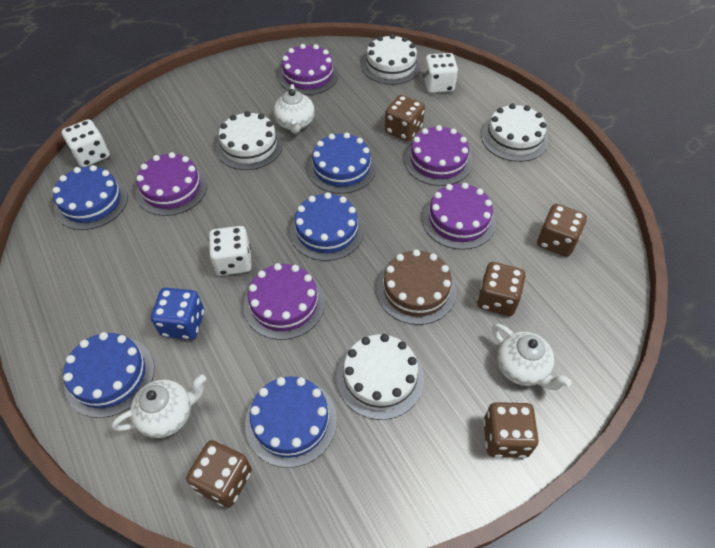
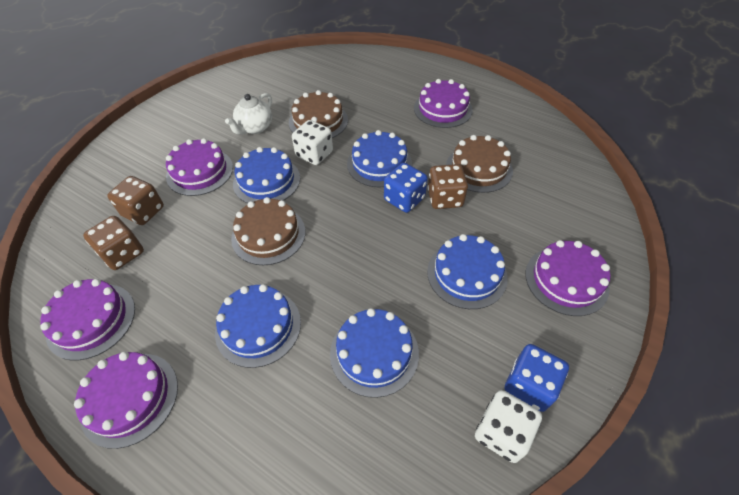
blue dice: 1 -> 2
brown cake: 1 -> 3
brown dice: 5 -> 3
white cake: 4 -> 0
white dice: 3 -> 2
white teapot: 3 -> 1

